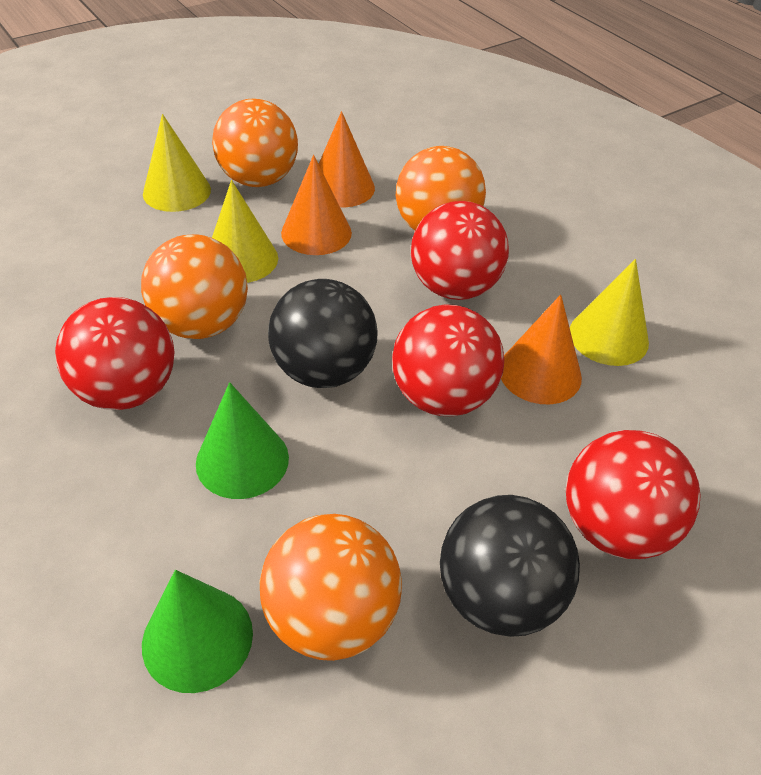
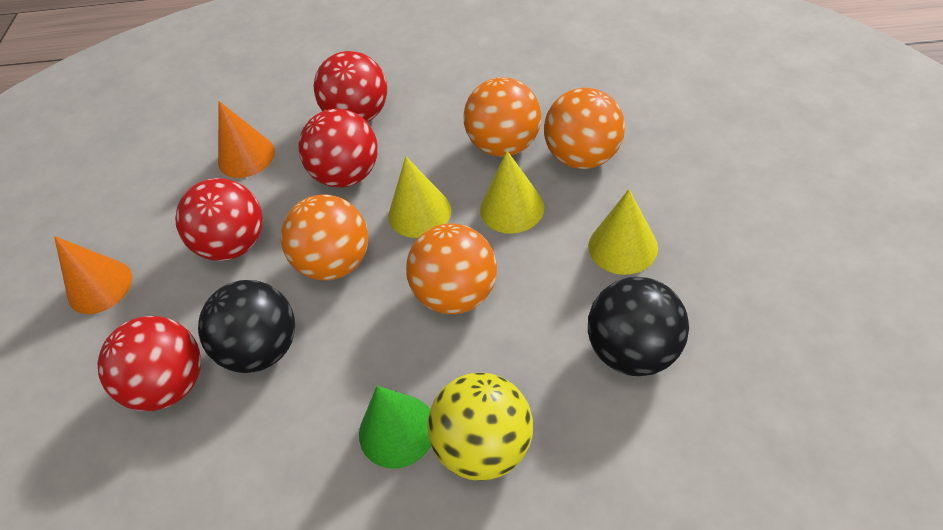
green cone: 2 -> 1
orange cone: 3 -> 2
yellow ball: 0 -> 1

